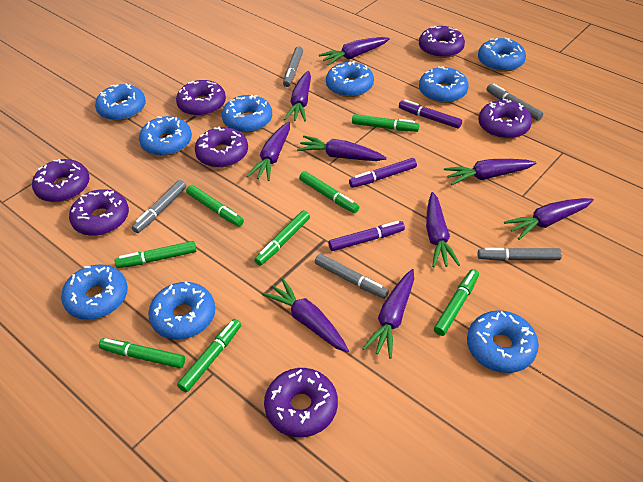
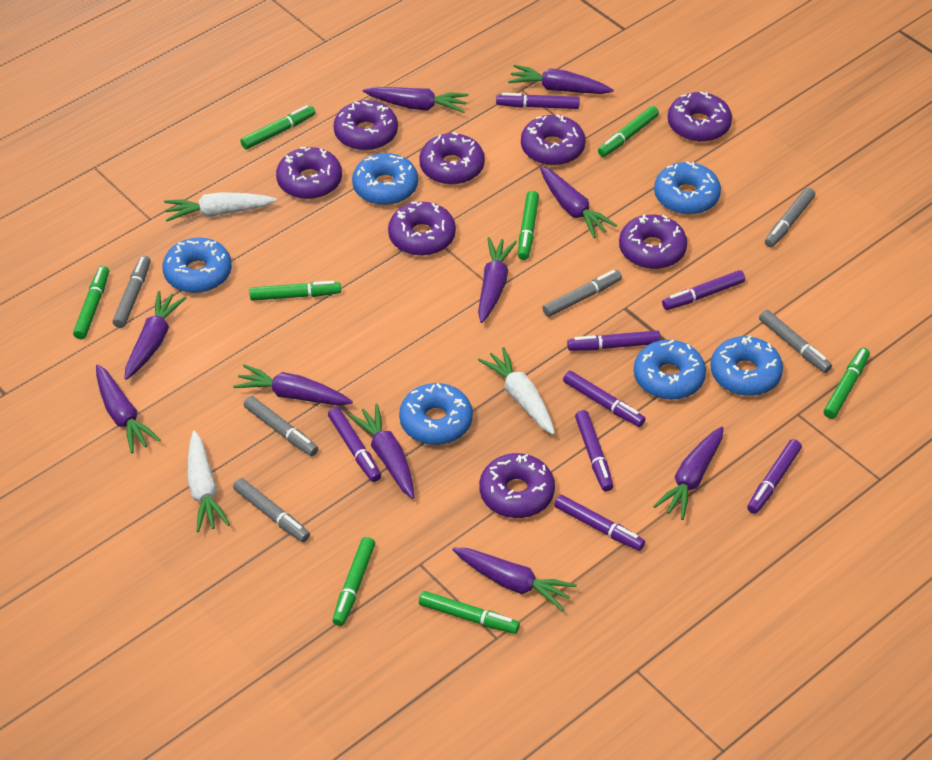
blue donut: 9 -> 6
grey marker: 5 -> 6
purple carrot: 9 -> 10
purple donut: 7 -> 8
purple marker: 3 -> 8
white carrot: 0 -> 3

